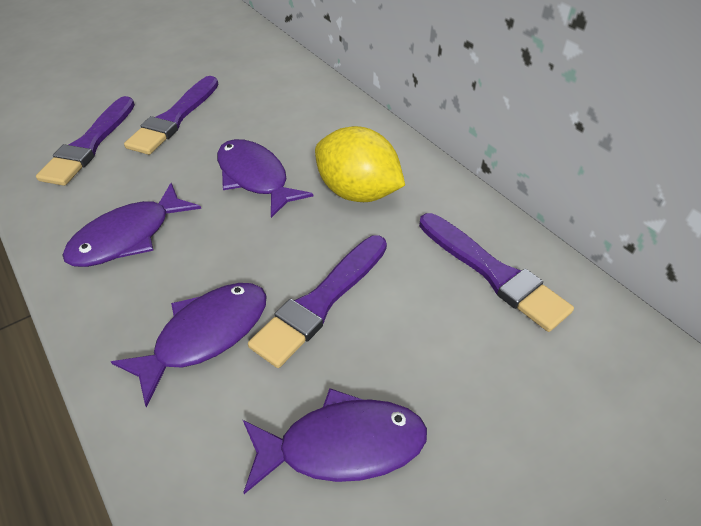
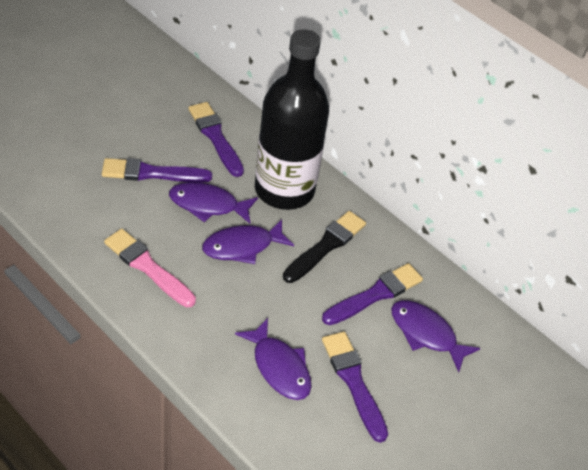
black bottle: 0 -> 1
black brush: 0 -> 1
pink brush: 0 -> 1
yellow lemon: 1 -> 0

